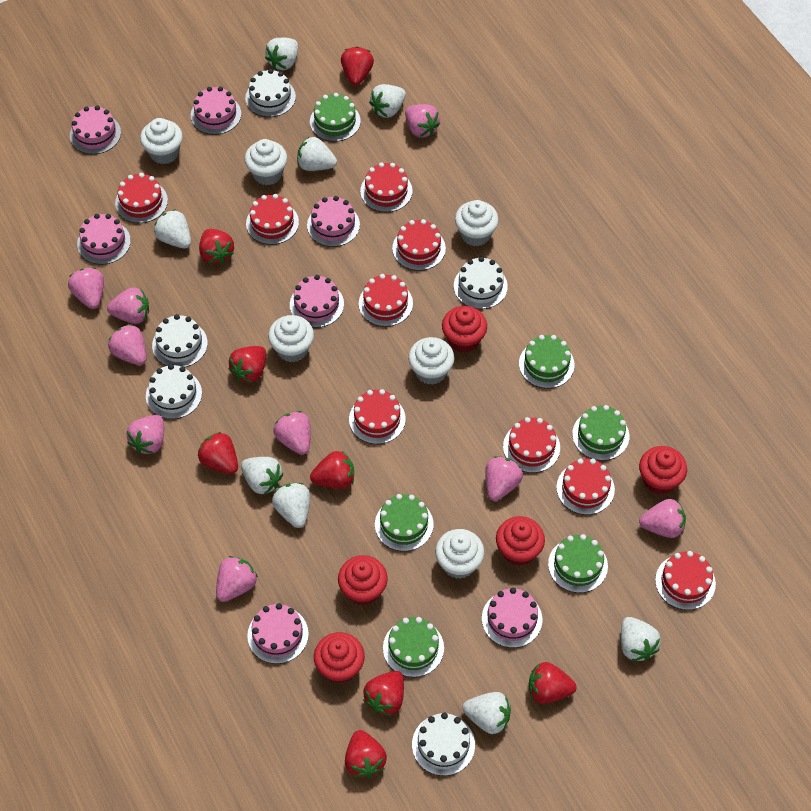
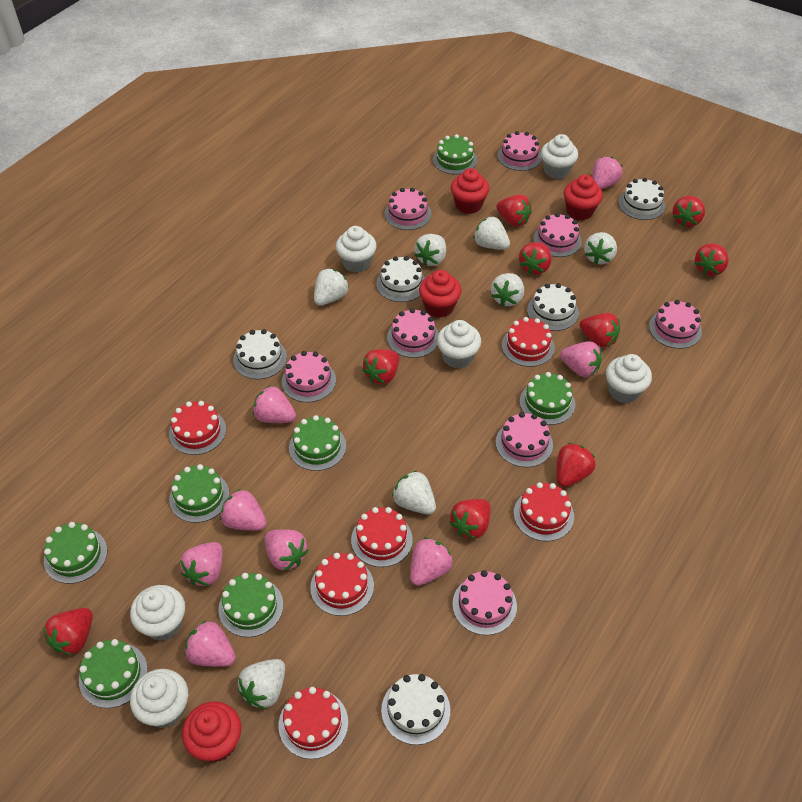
green cake: 6 -> 7
pink cake: 7 -> 8
pink strawberry: 9 -> 8
red cake: 9 -> 6
red cupcake: 5 -> 4
red strawberry: 8 -> 9
white strawberry: 8 -> 7

